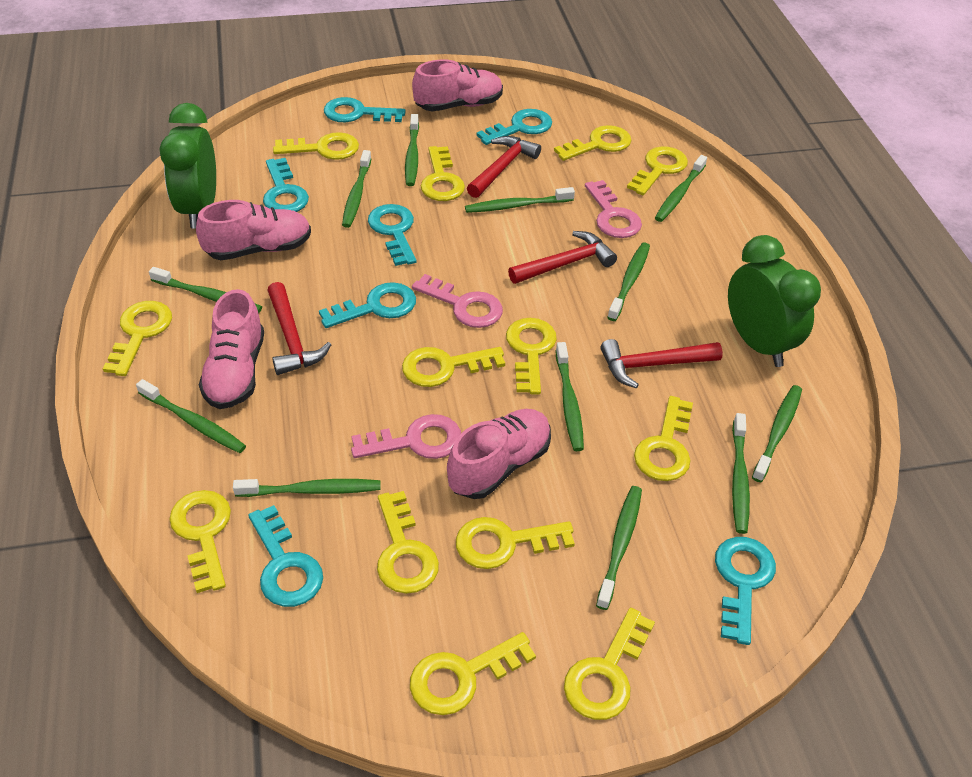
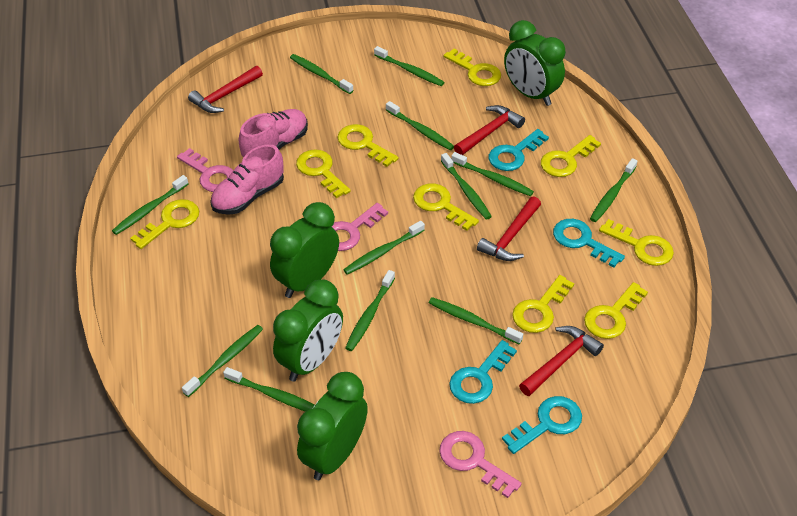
green clock: 2 -> 4
pink shoe: 4 -> 2
turquoise key: 7 -> 4
yellow key: 13 -> 9

